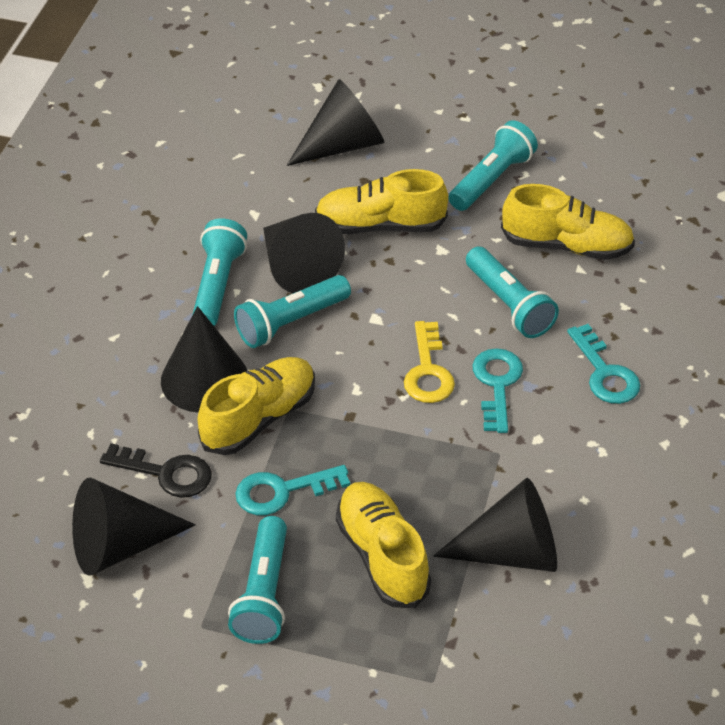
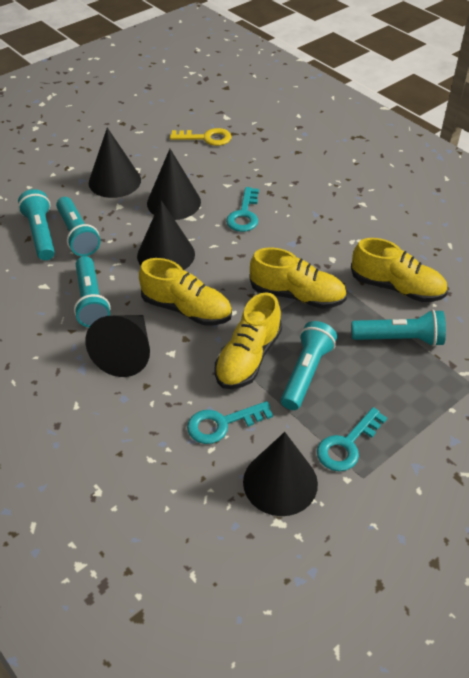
black key: 1 -> 0

